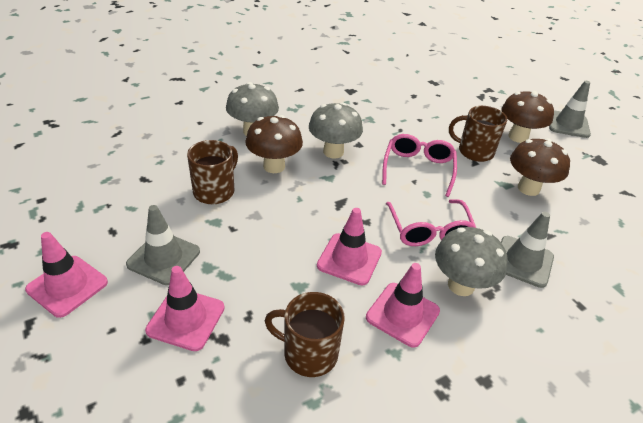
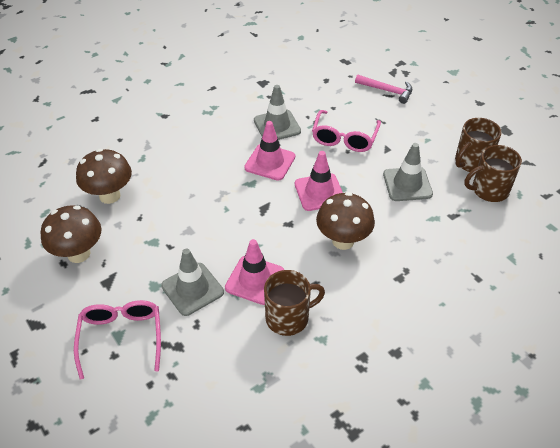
grey mushroom: 3 -> 0
pink hammer: 0 -> 1
pink traffic cone: 4 -> 3

